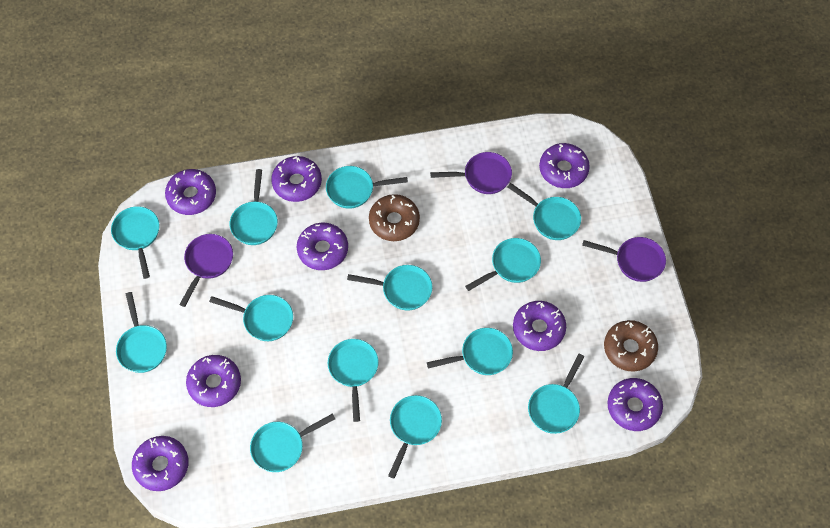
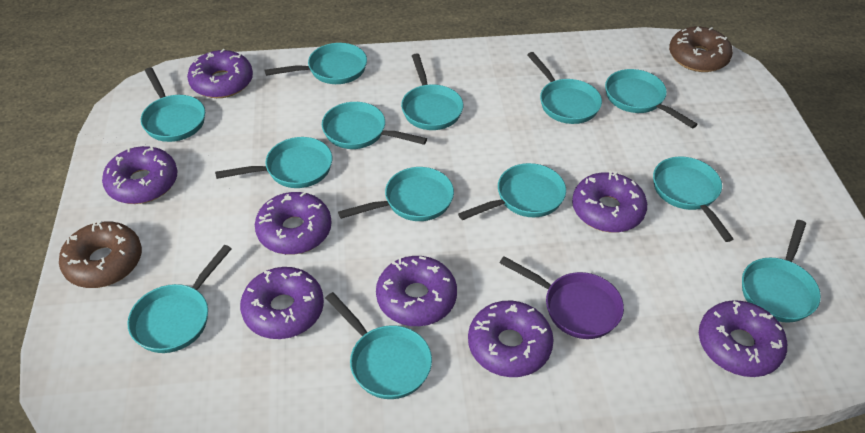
purple pan: 3 -> 1

